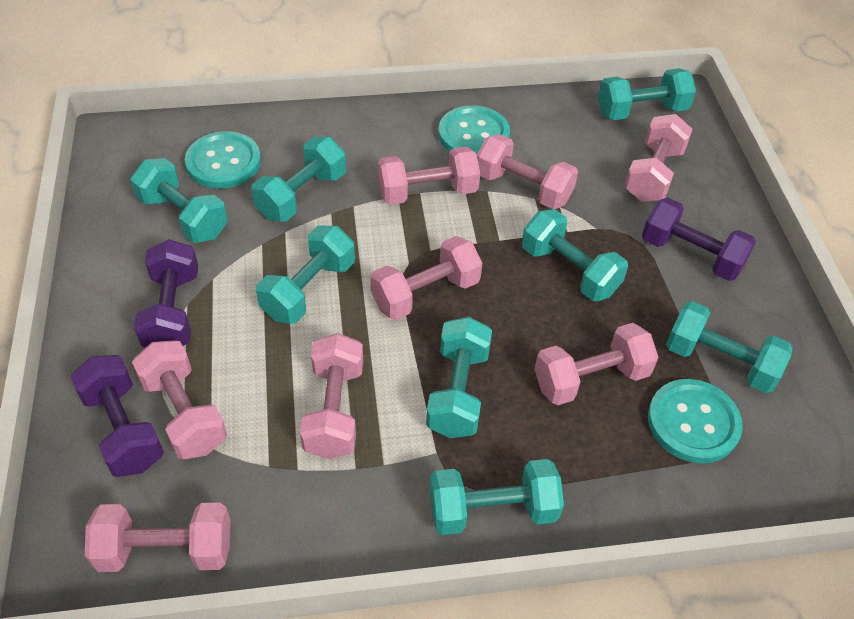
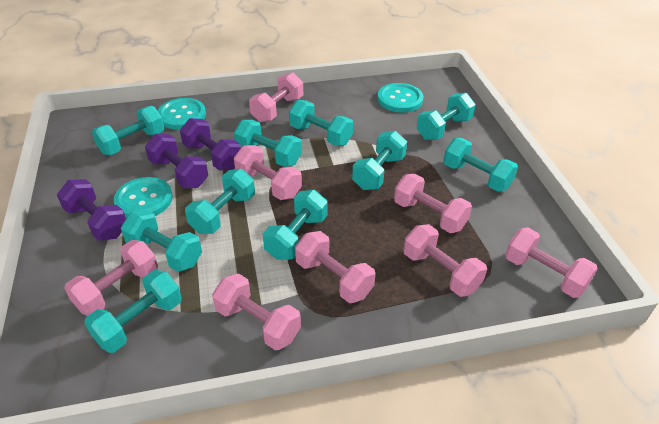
turquoise dumbbell: 8 -> 10

